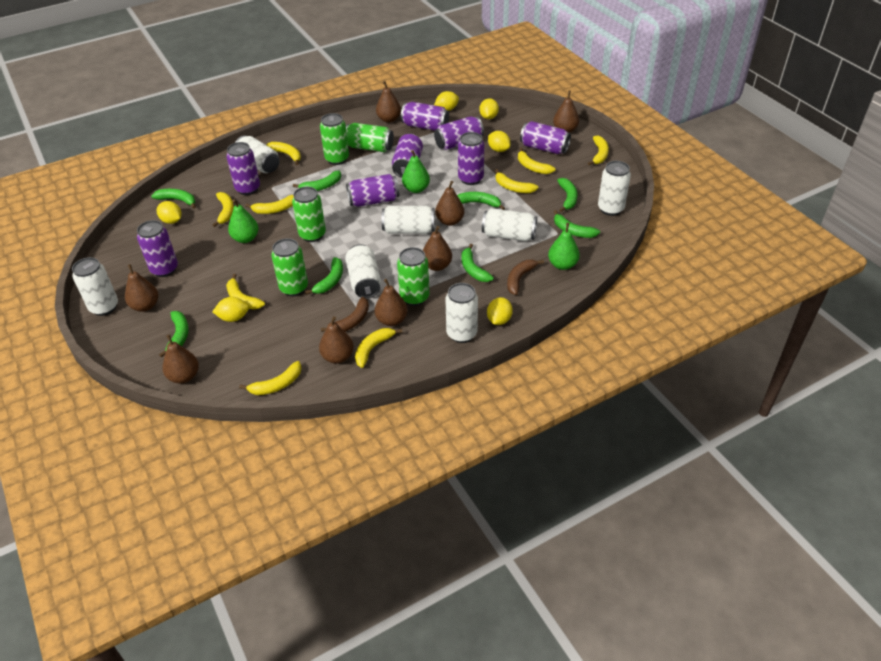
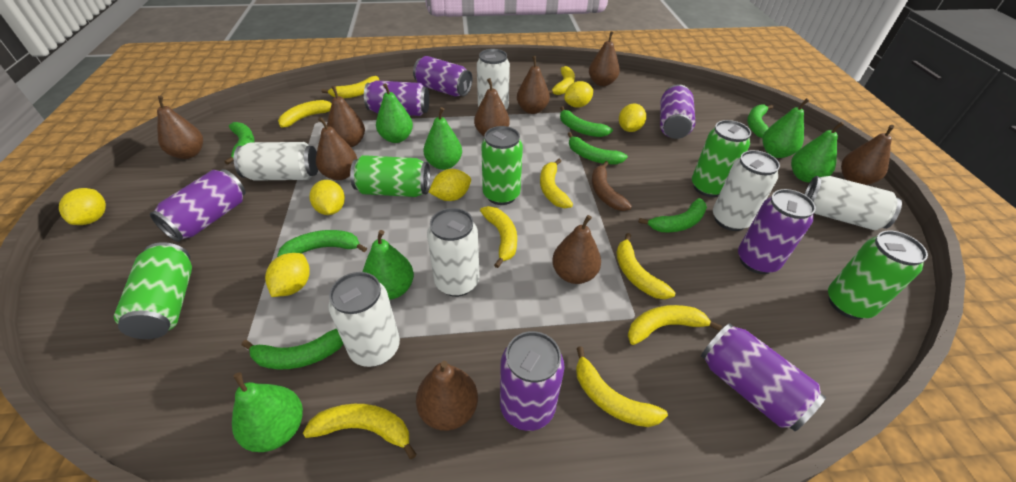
brown banana: 2 -> 1
brown pear: 8 -> 9
green banana: 8 -> 7
green pear: 3 -> 6
purple can: 8 -> 7
white can: 7 -> 6

